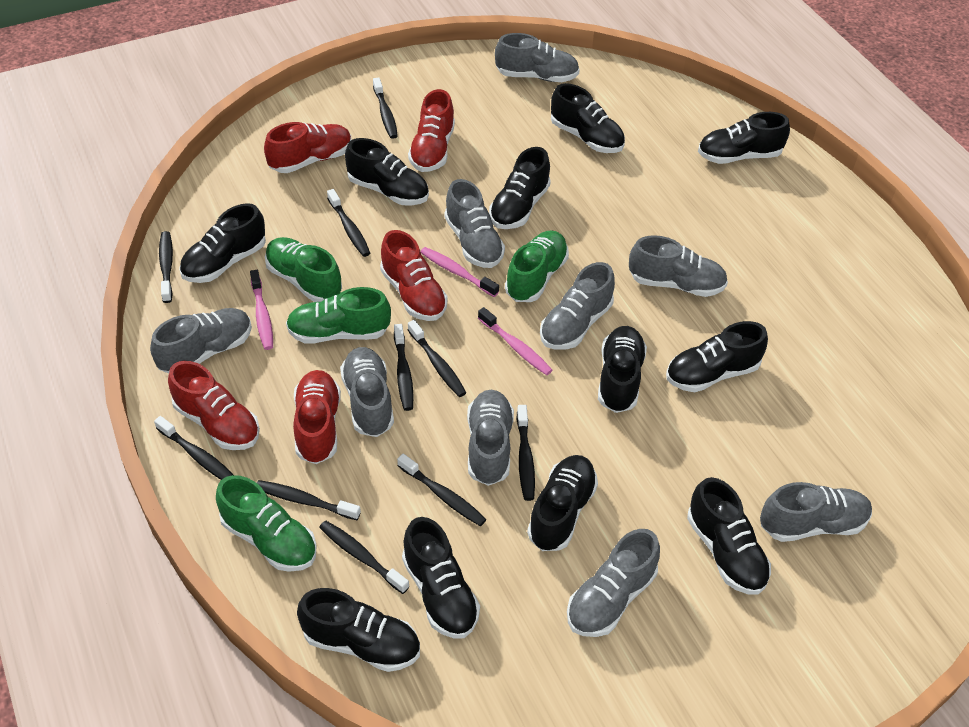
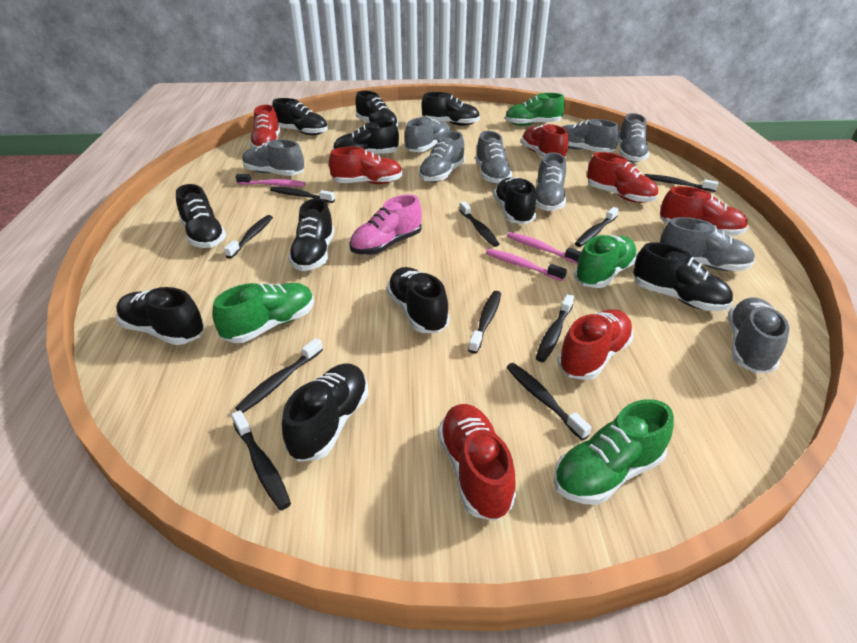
pink shoe: 0 -> 1
red shoe: 5 -> 7

